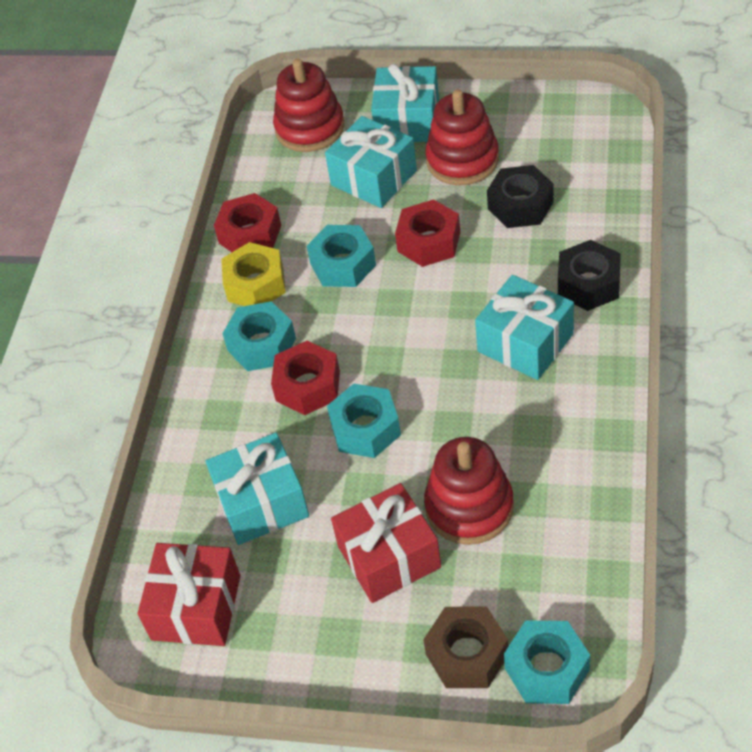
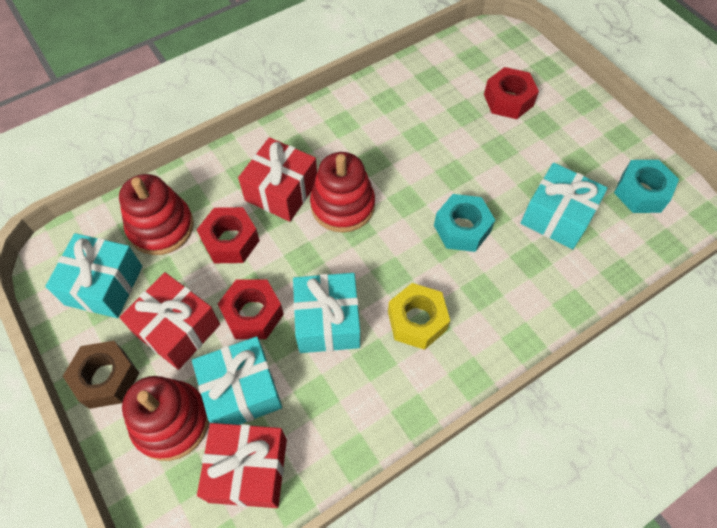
black nut: 2 -> 0
red gift: 2 -> 3
turquoise nut: 4 -> 2

